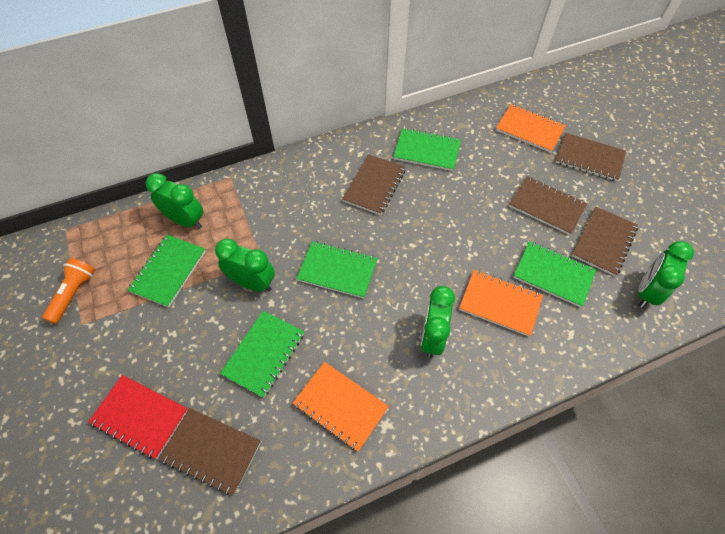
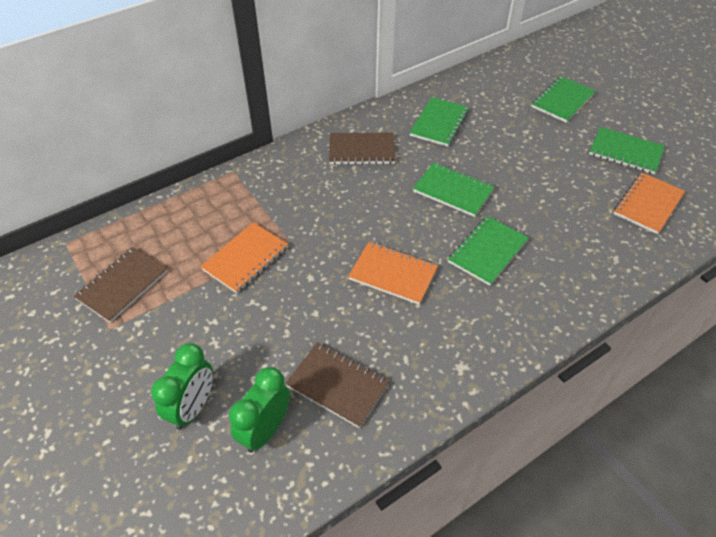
brown notebook: 5 -> 3
green clock: 4 -> 2
orange flashlight: 1 -> 0
red notebook: 1 -> 0

